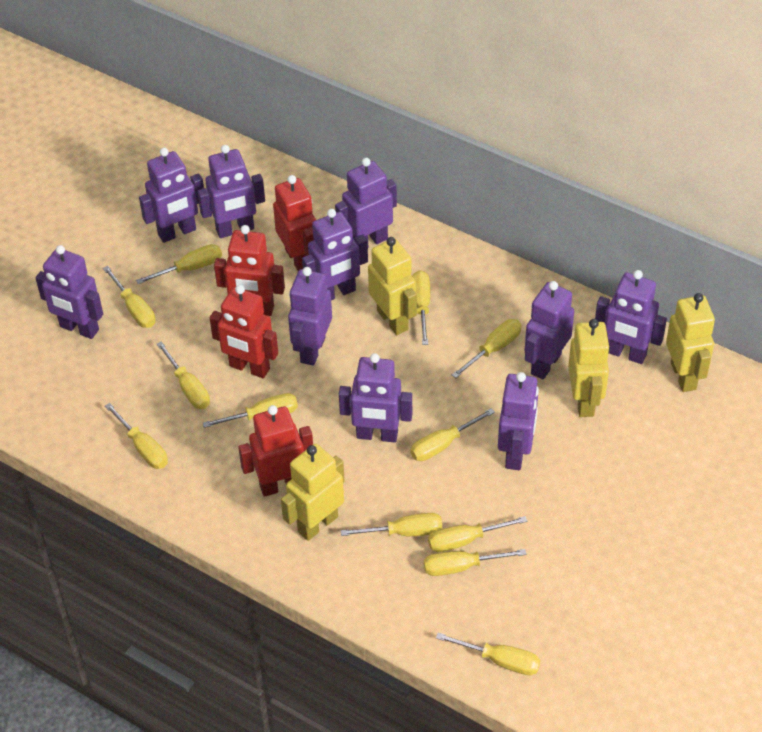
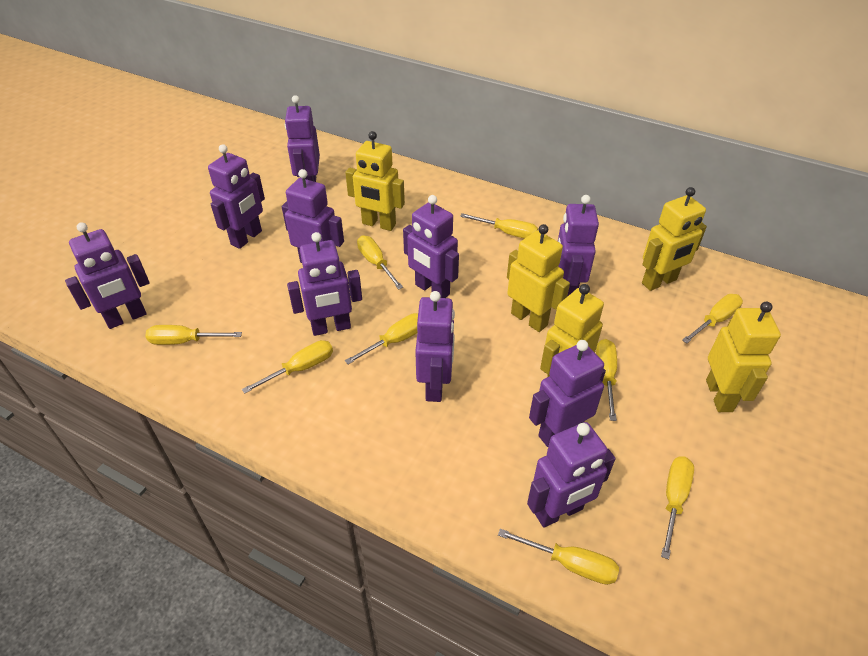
red robot: 4 -> 0
yellow robot: 4 -> 5
yellow screwdriver: 12 -> 9

